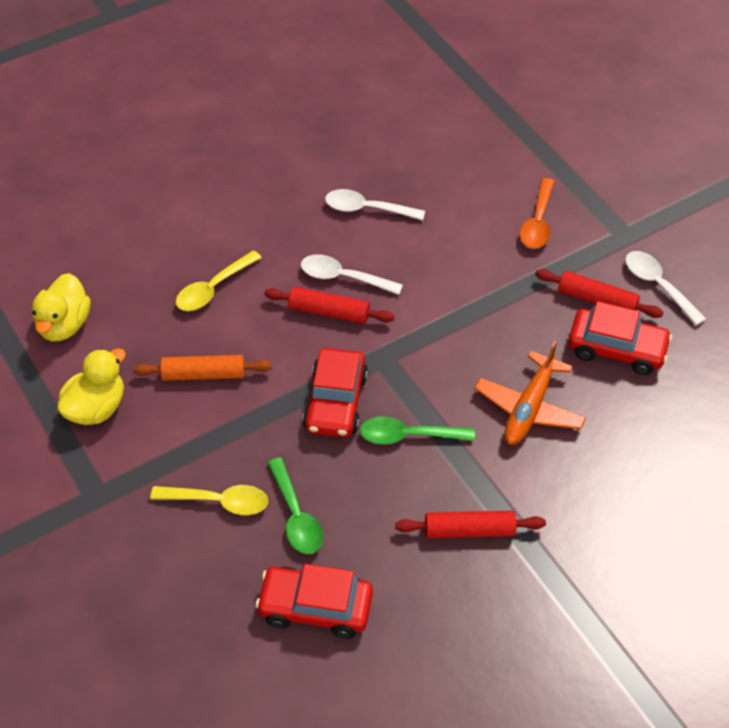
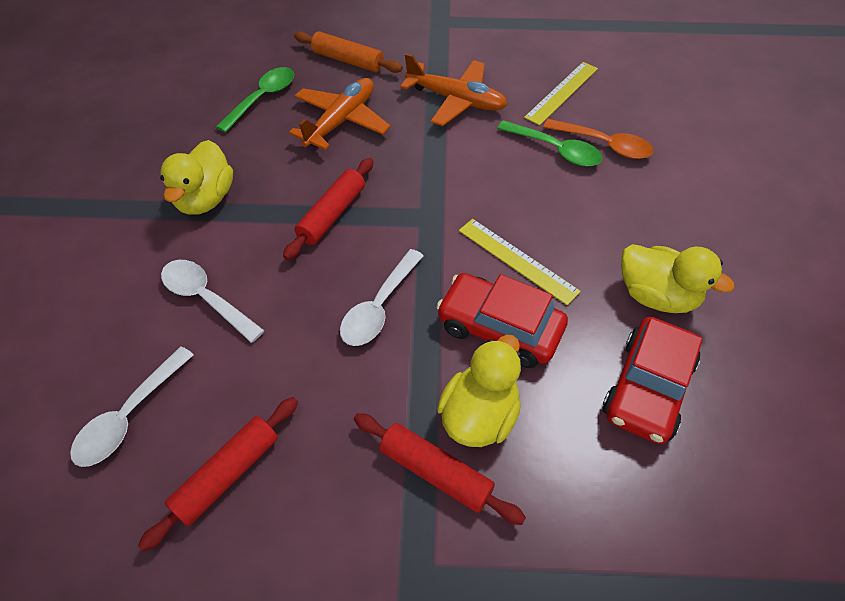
orange plane: 1 -> 2
red car: 3 -> 2
yellow duck: 2 -> 3
yellow ruler: 0 -> 2
yellow spoon: 2 -> 0

